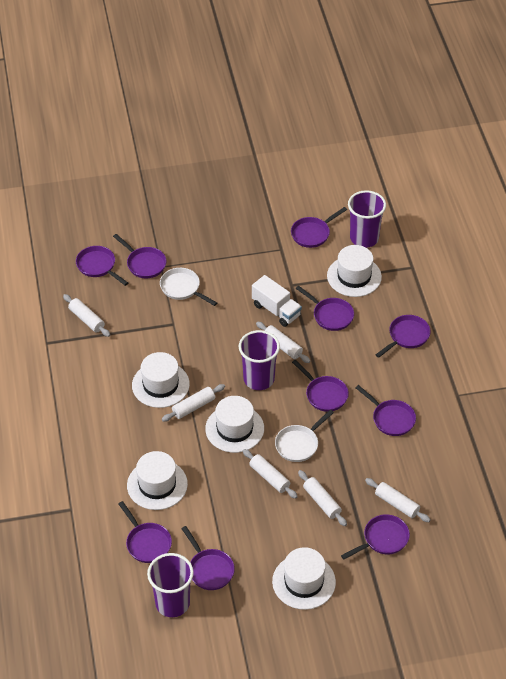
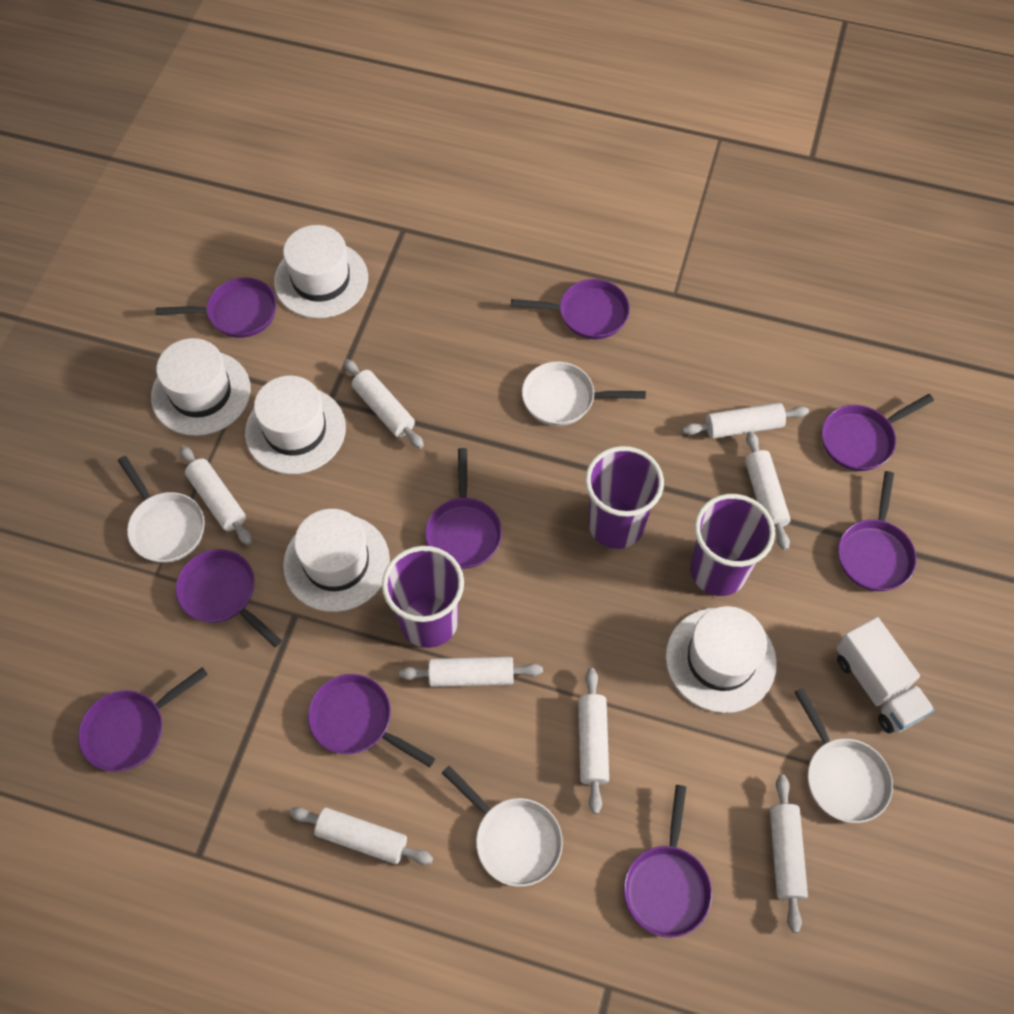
purple pan: 10 -> 9
white pan: 2 -> 4
white rolling pin: 6 -> 8

